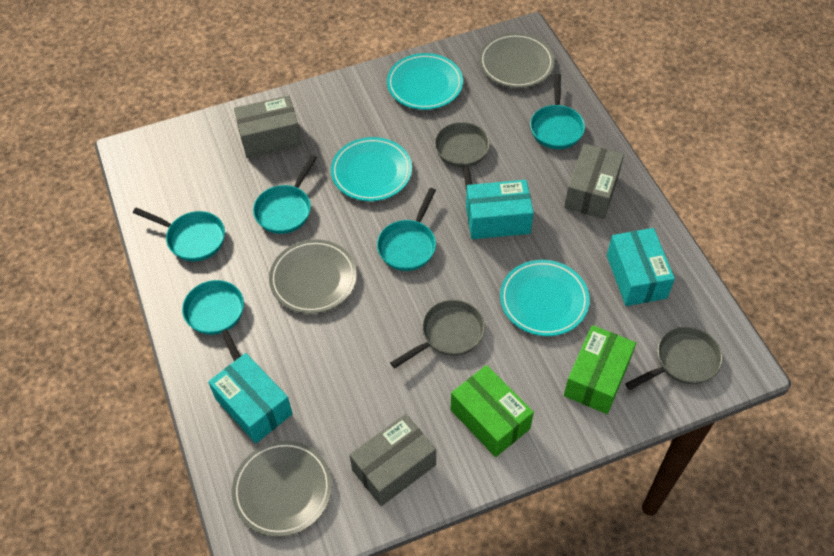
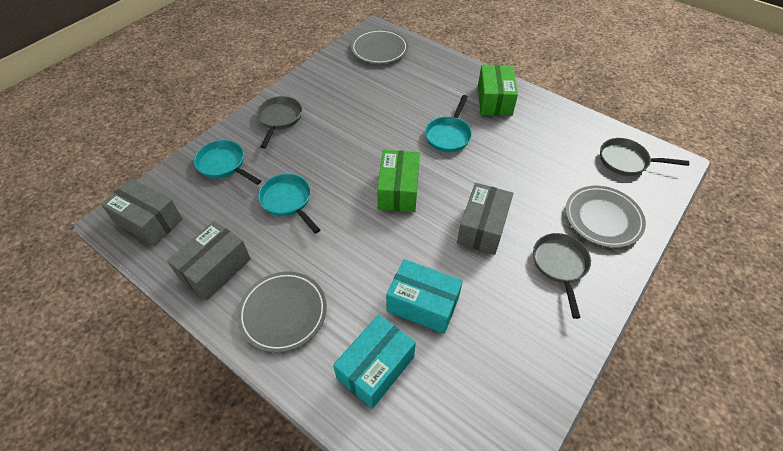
turquoise box: 3 -> 2
turquoise pan: 5 -> 3
turquoise plate: 3 -> 0

